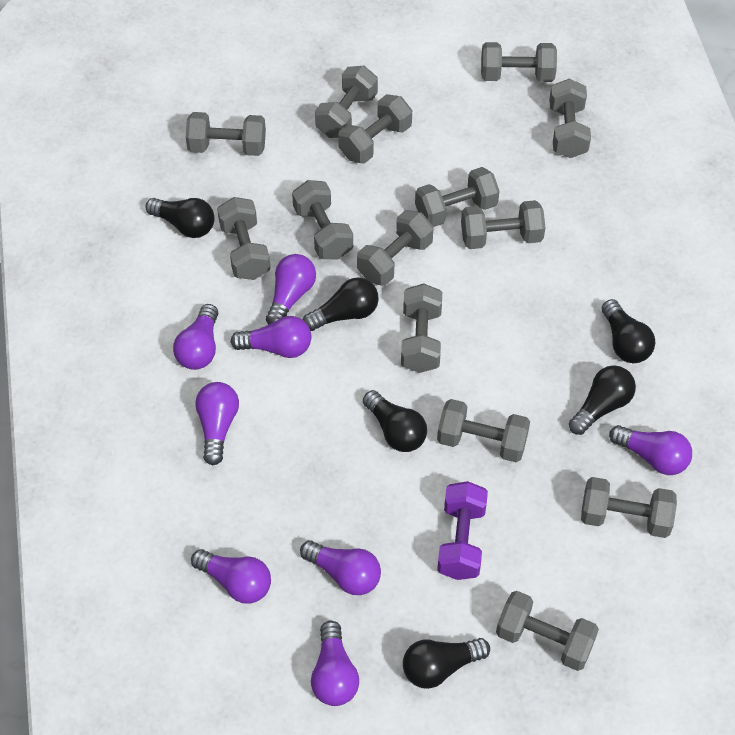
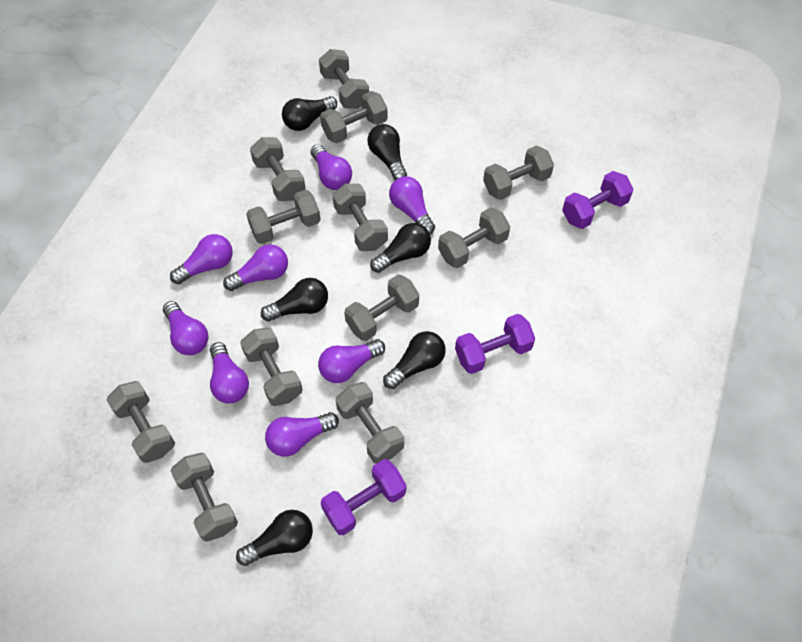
grey dumbbell: 14 -> 12
purple dumbbell: 1 -> 3

